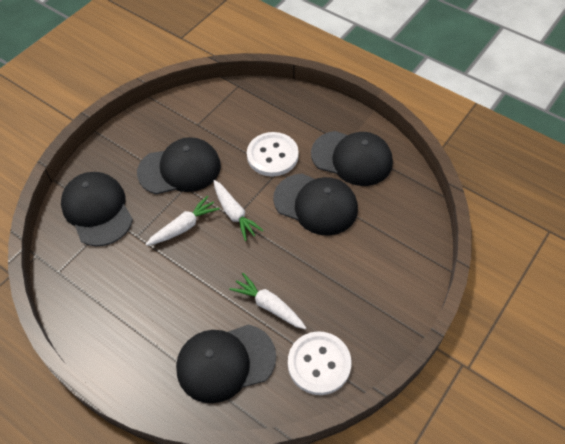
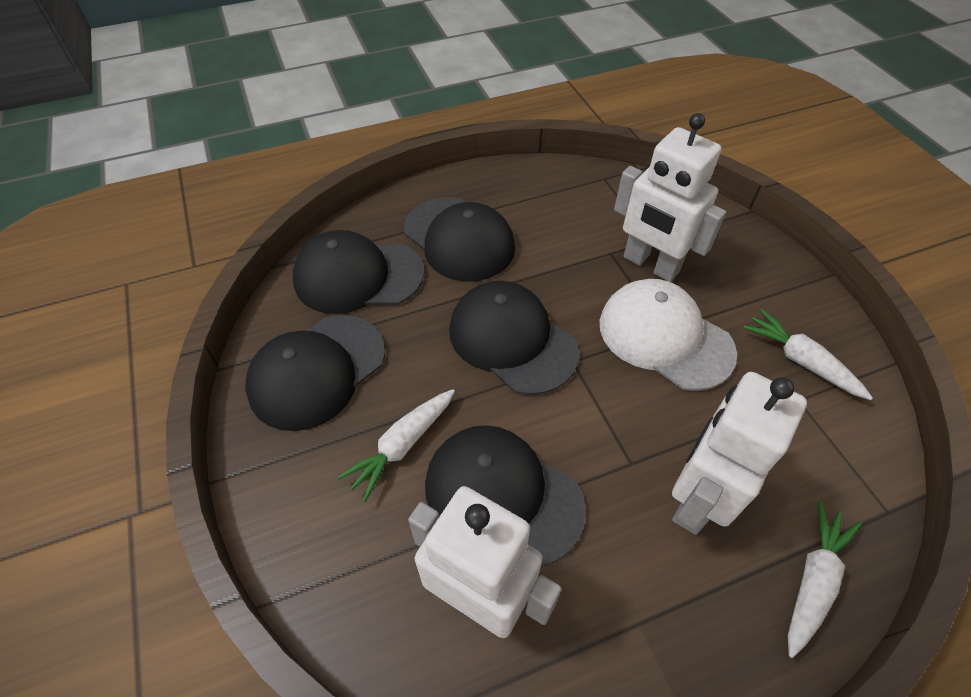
white button: 2 -> 0
white cap: 0 -> 1
white robot: 0 -> 3

